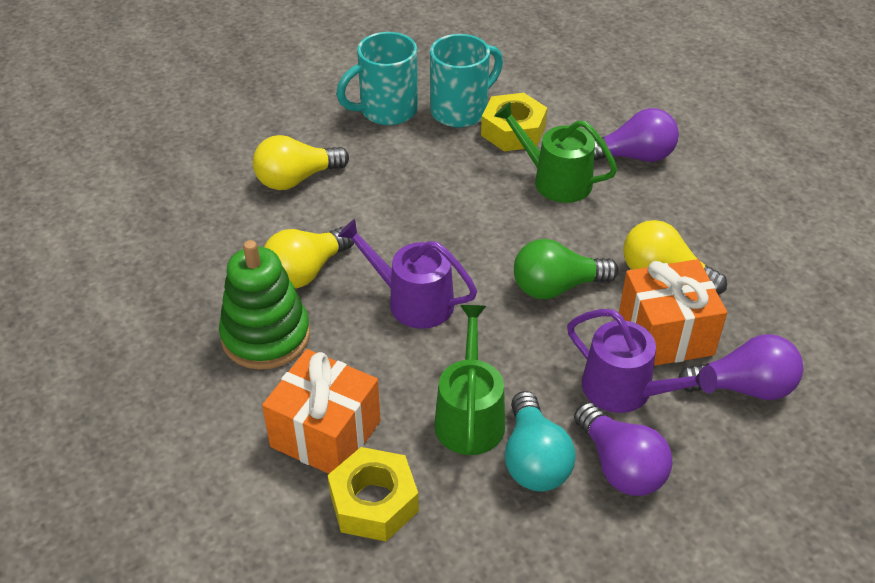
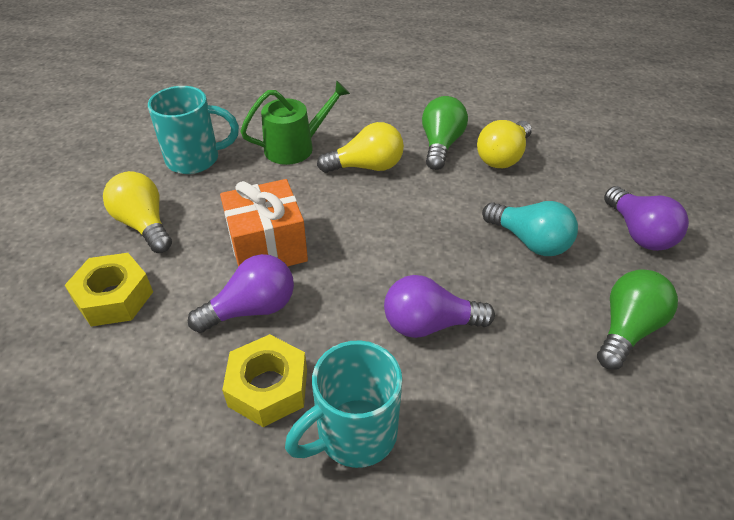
green light bulb: 1 -> 2
green stacking toy: 1 -> 0
green watering can: 2 -> 1
orange gift: 2 -> 1
purple watering can: 2 -> 0

